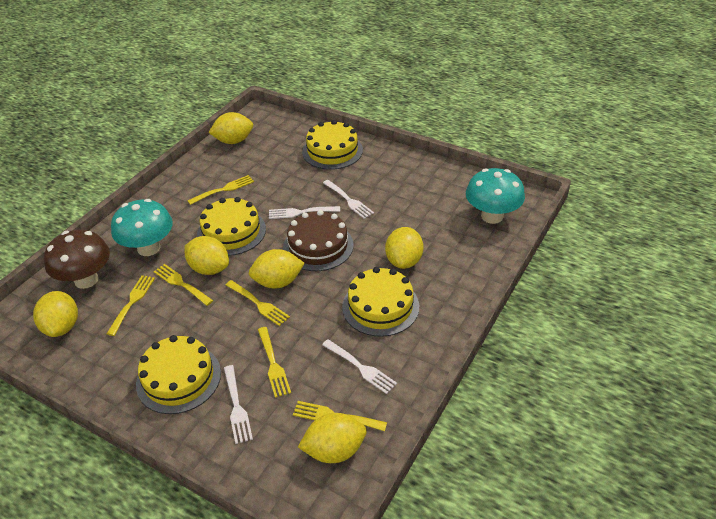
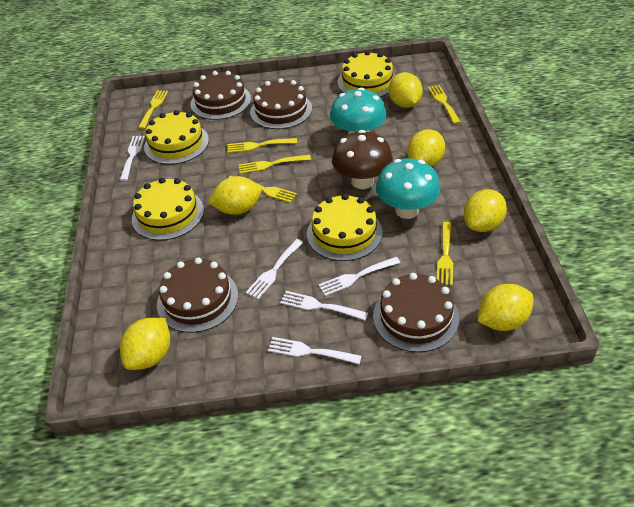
brown cake: 1 -> 4
white fork: 4 -> 5

